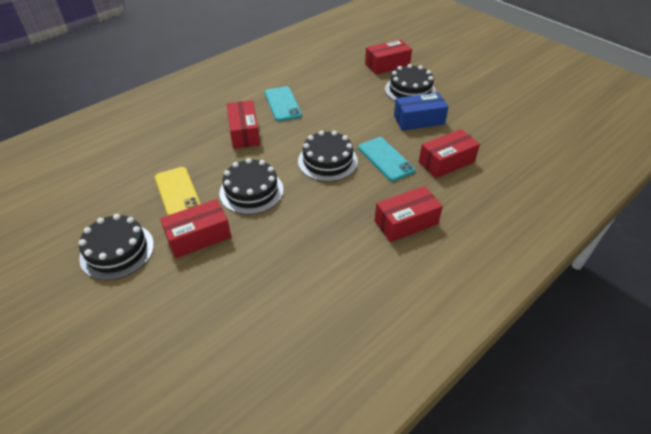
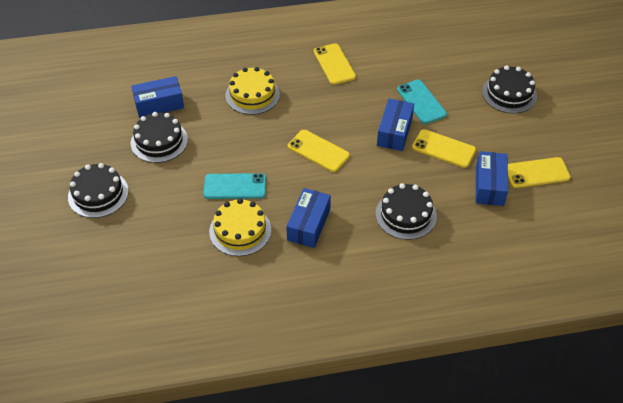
blue box: 1 -> 4
red box: 5 -> 0
yellow cake: 0 -> 2
yellow phone: 1 -> 4

